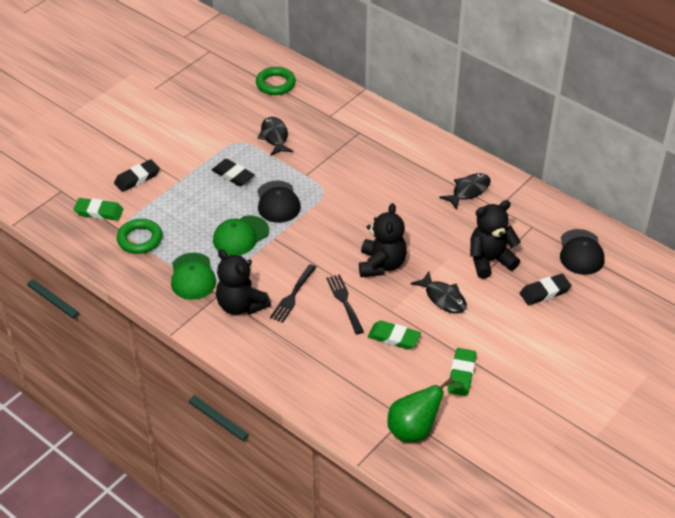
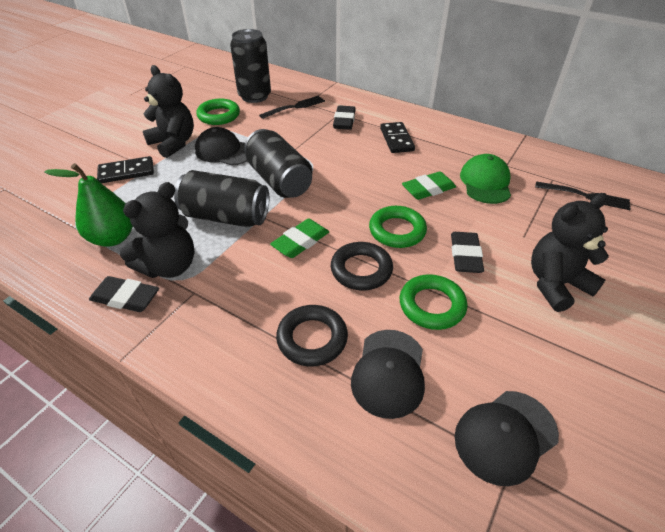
black can: 0 -> 3
black cap: 2 -> 3
black domino: 0 -> 2
black fish: 3 -> 0
black ring: 0 -> 2
green cap: 2 -> 1
green eraser: 3 -> 2
green ring: 2 -> 3

